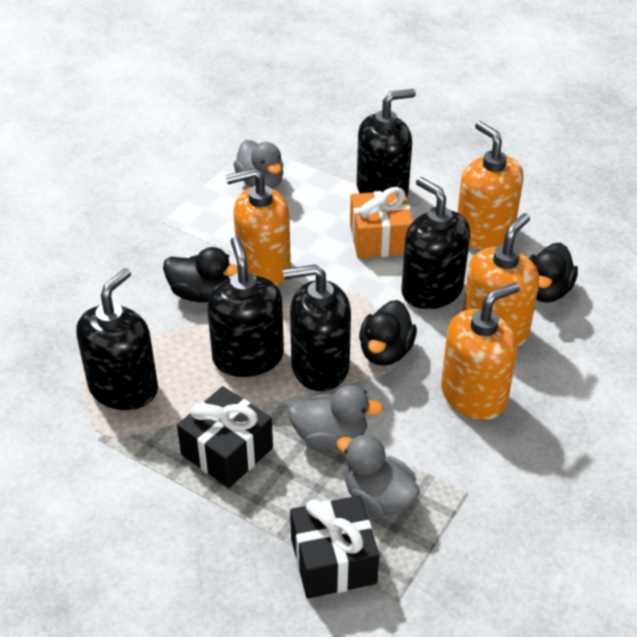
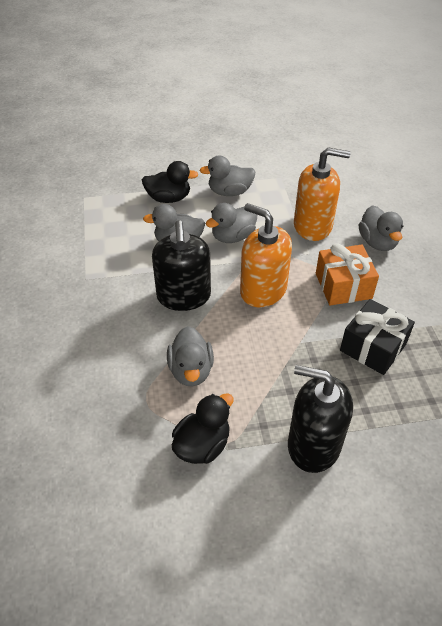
black duck: 3 -> 2
black gift: 2 -> 1
black soap dispenser: 5 -> 2
grey duck: 3 -> 5
orange soap dispenser: 4 -> 2

